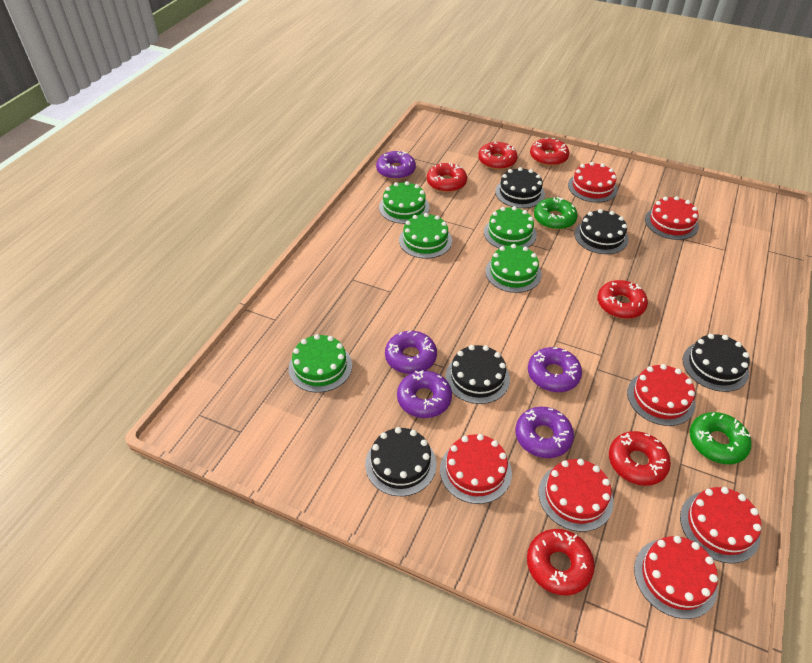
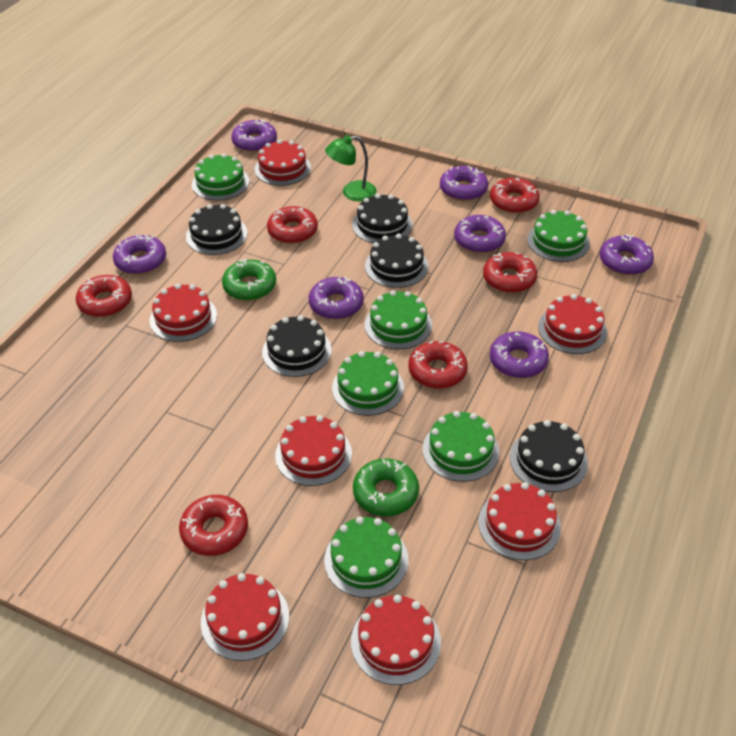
green cake: 5 -> 6
green lamp: 0 -> 1
purple donut: 5 -> 7

